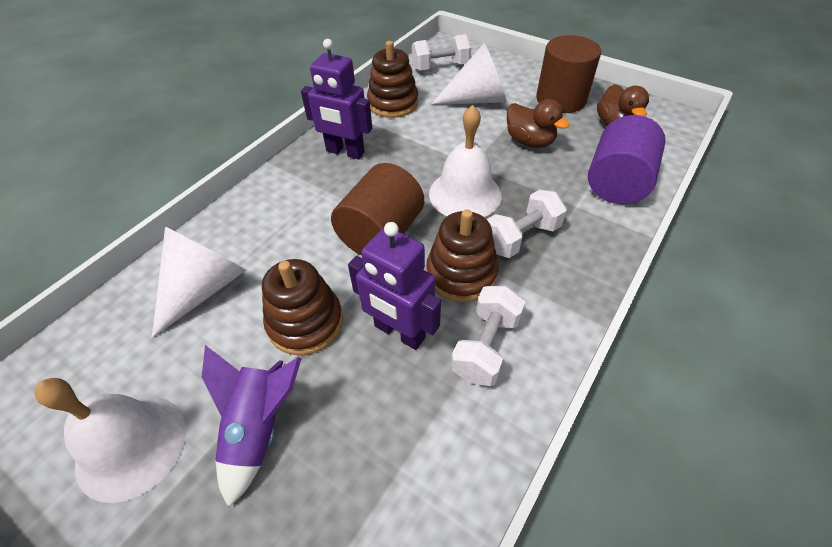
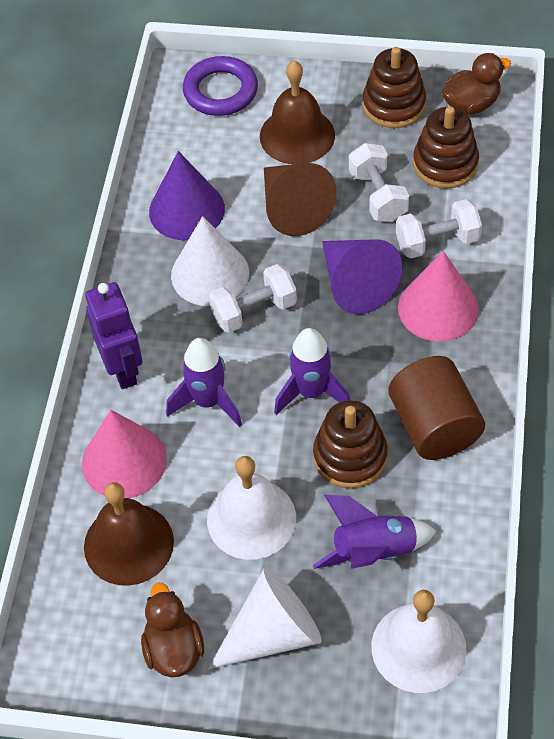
brown bell: 0 -> 2
brown cone: 0 -> 1
brown cylinder: 2 -> 1
pink cone: 0 -> 2
purple cone: 0 -> 2
purple cylinder: 1 -> 0
purple ring: 0 -> 1
purple robot: 2 -> 1
purple rocket: 1 -> 3

